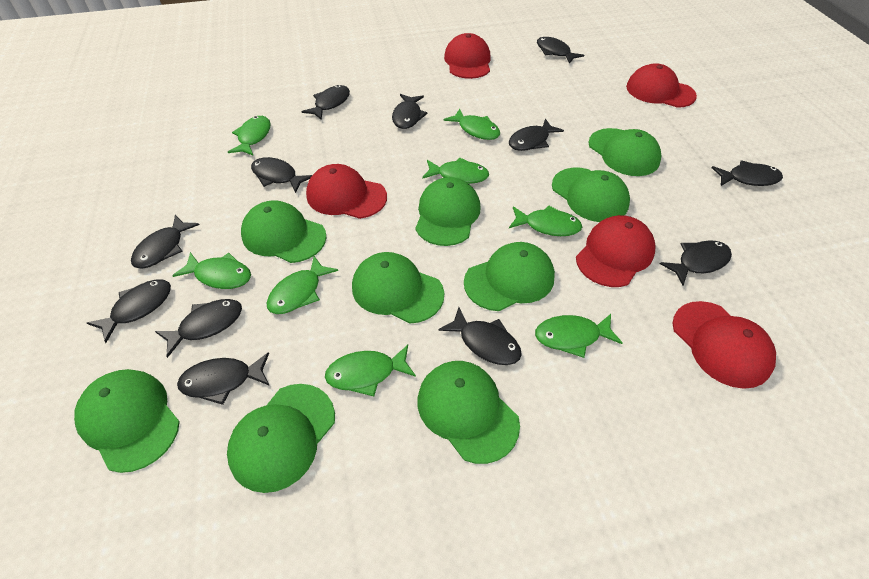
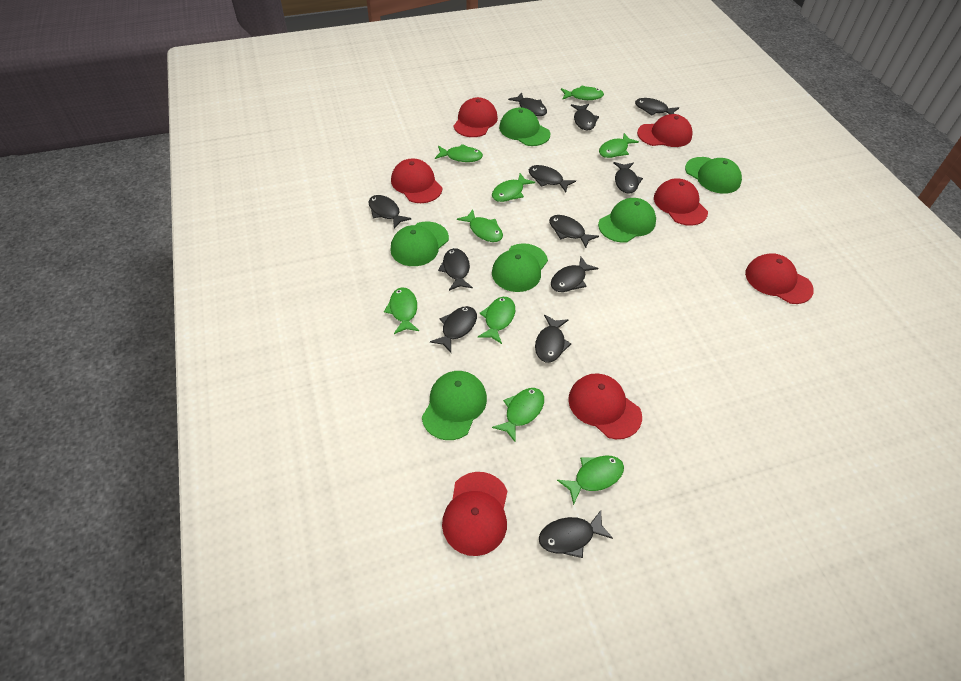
green cap: 9 -> 6
green fish: 8 -> 9
red cap: 5 -> 7

